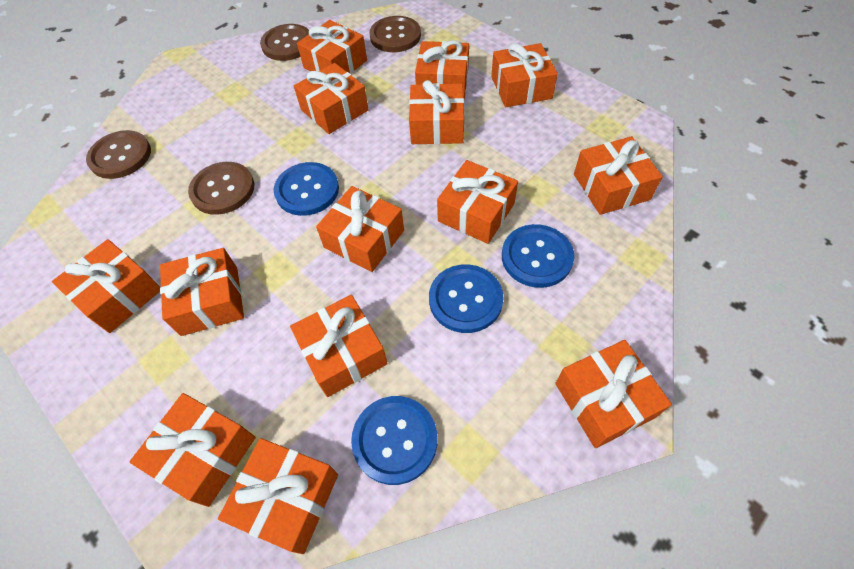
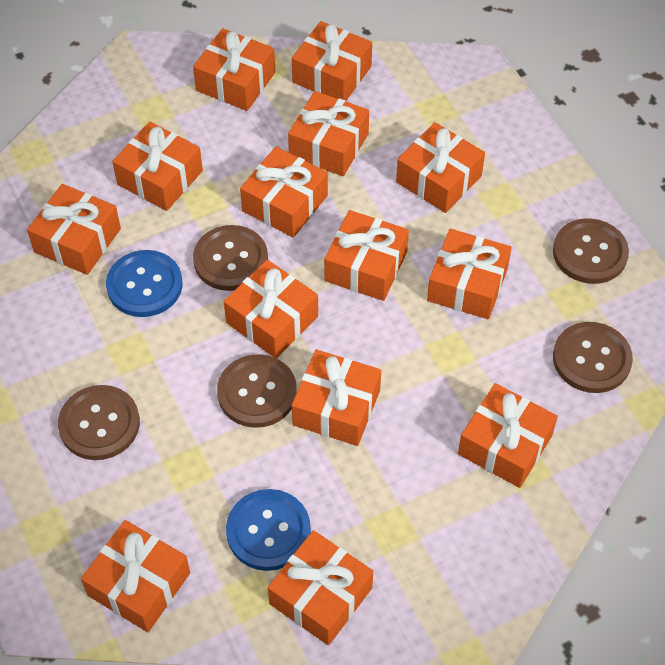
blue button: 4 -> 2
brown button: 4 -> 5

